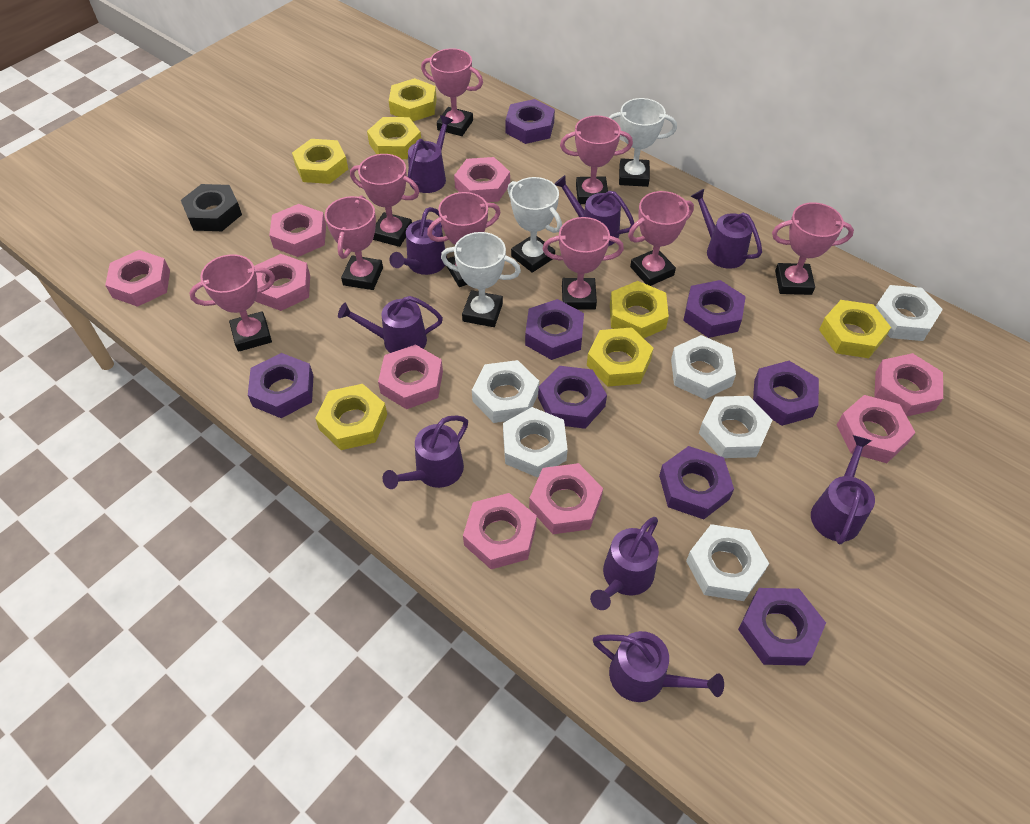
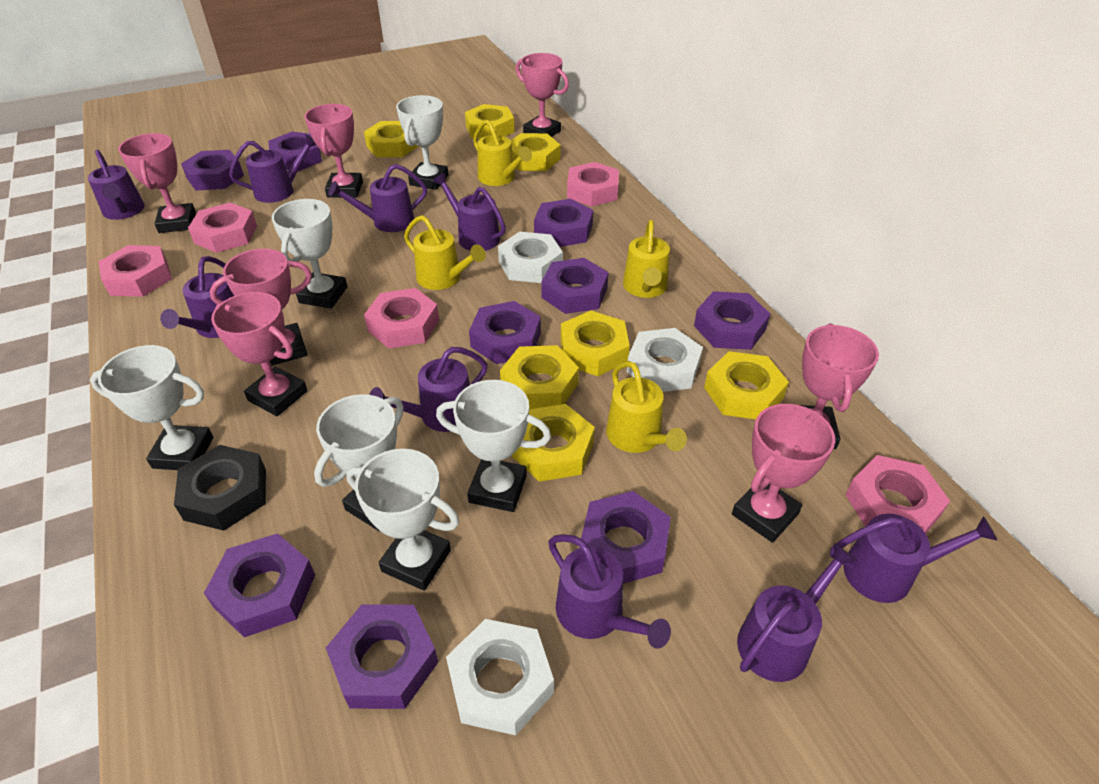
pink nut: 9 -> 5
pink trophy: 9 -> 7
purple nut: 8 -> 9
white nut: 6 -> 3
white trophy: 3 -> 6
yellow watering can: 0 -> 4

